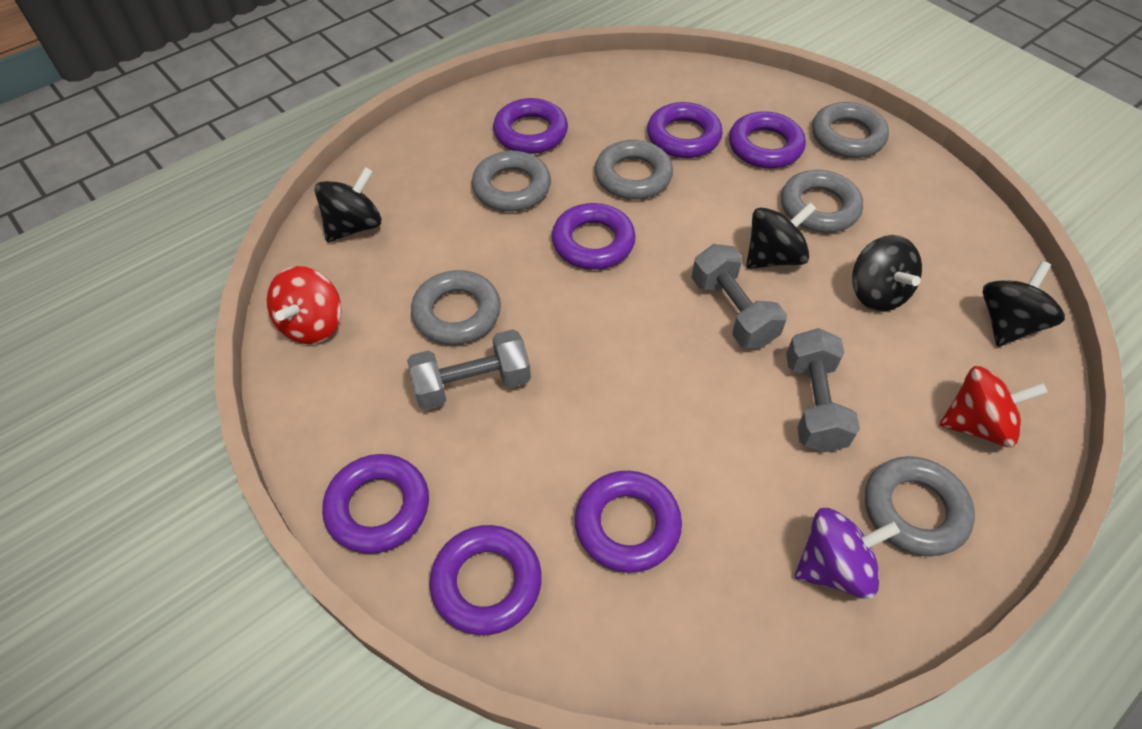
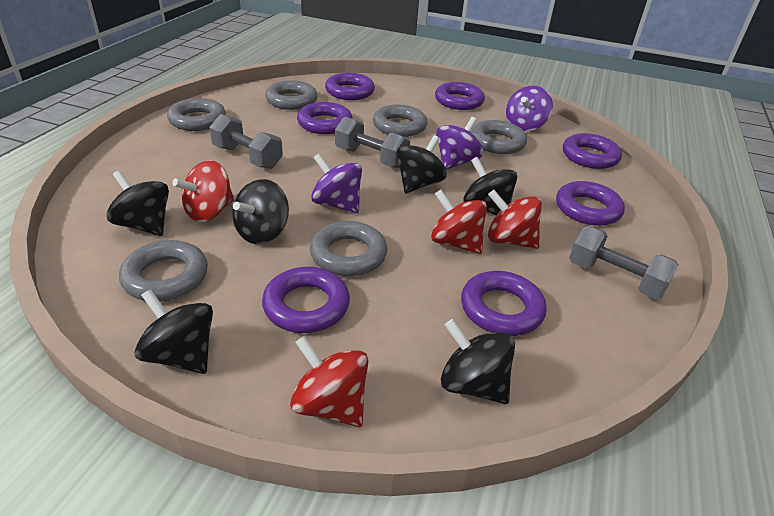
black spinning top: 4 -> 6
purple spinning top: 1 -> 3
red spinning top: 2 -> 4

